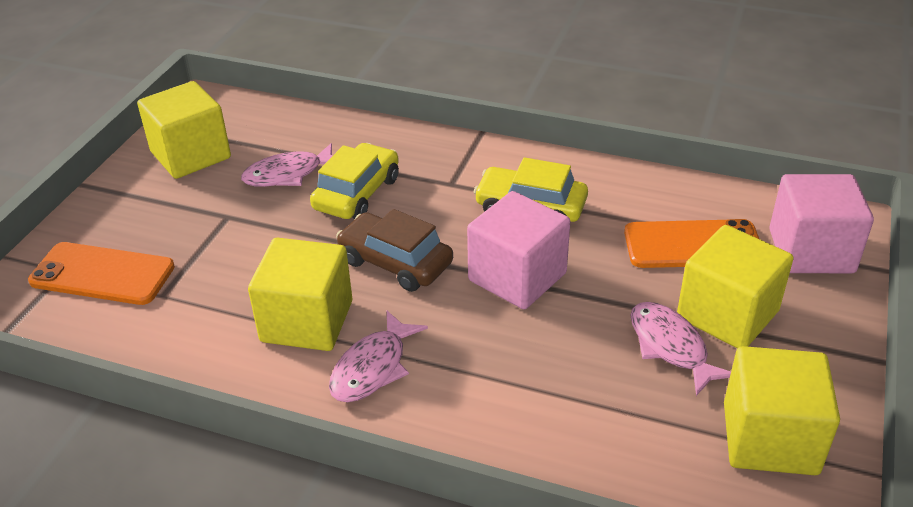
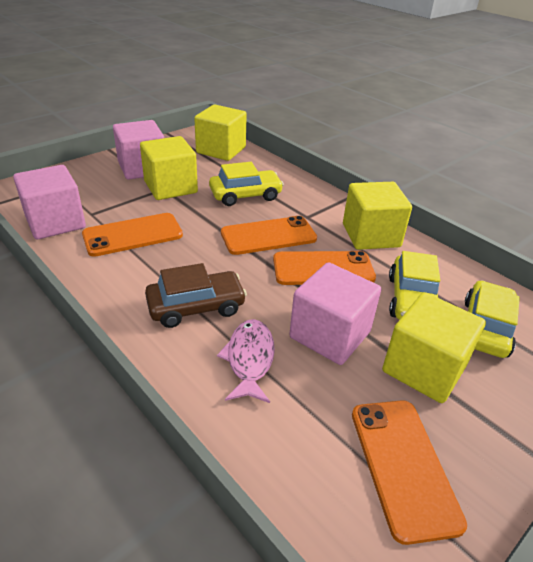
orange phone: 2 -> 4
pink cube: 2 -> 3
pink fish: 3 -> 1
yellow car: 2 -> 3

